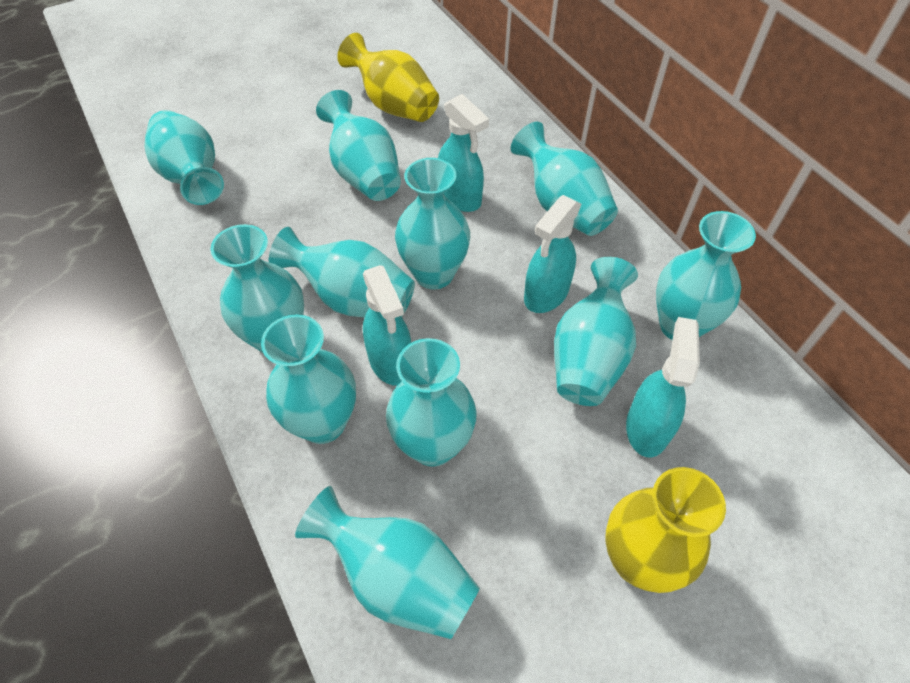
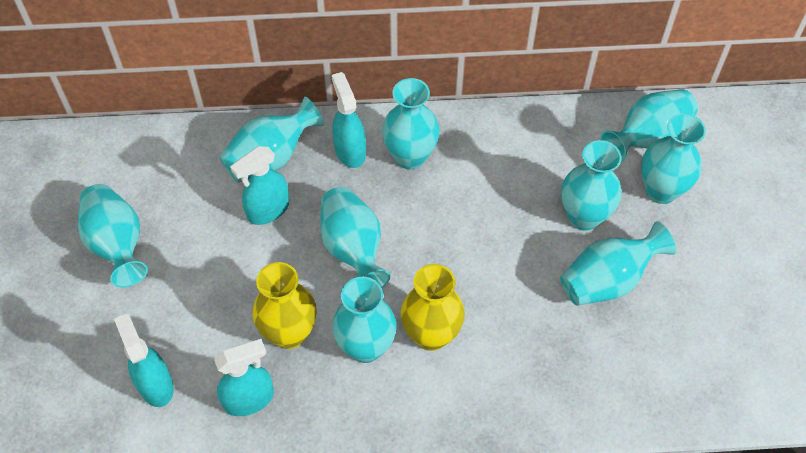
turquoise vase: 11 -> 9

